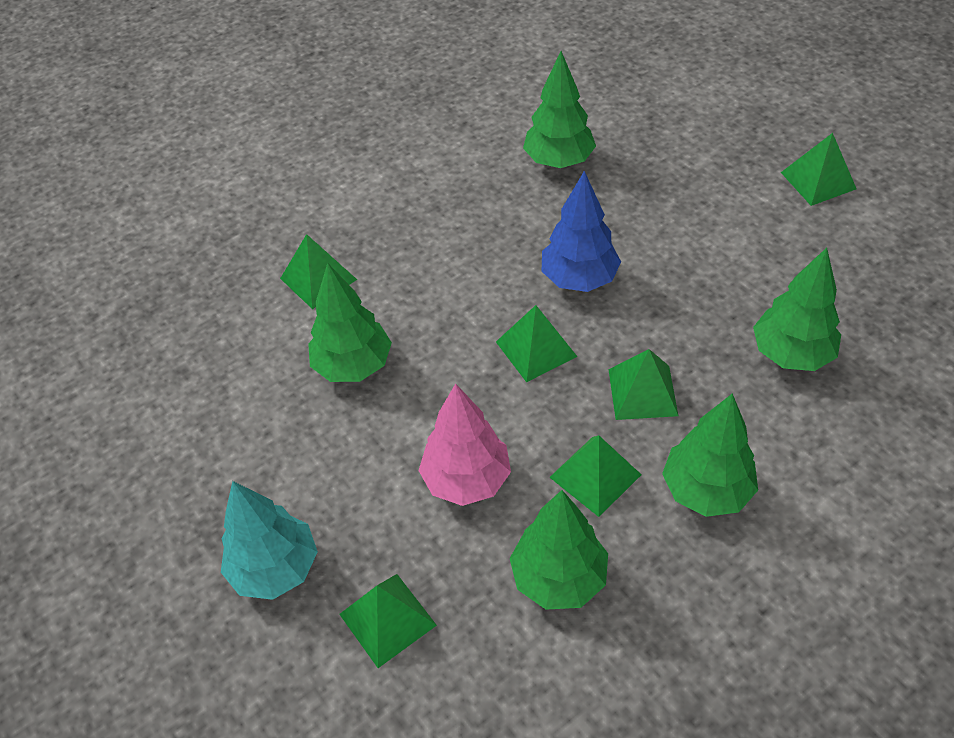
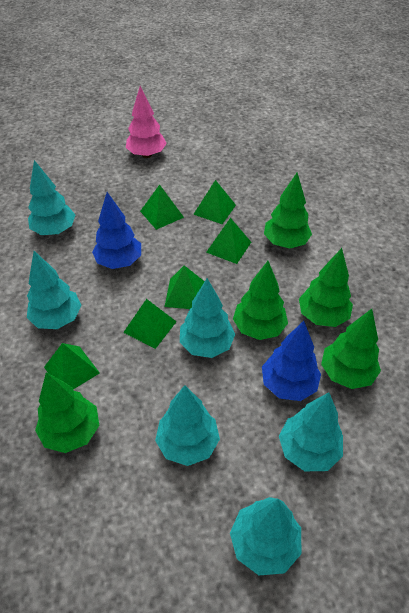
blue tree: 1 -> 2
turquoise tree: 1 -> 6

